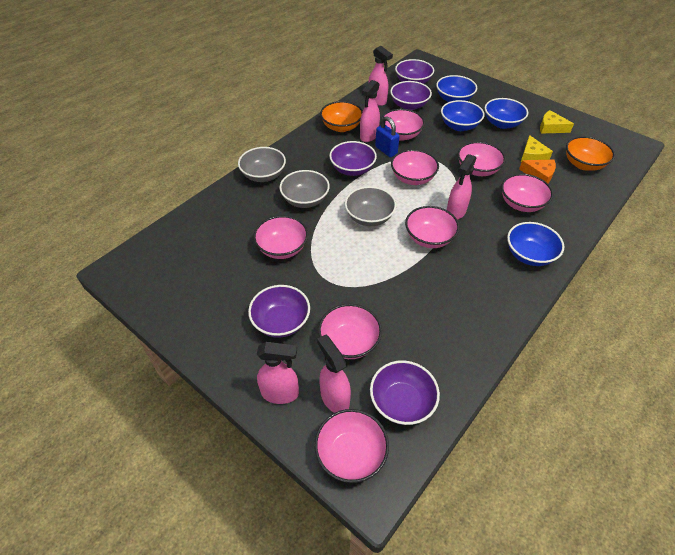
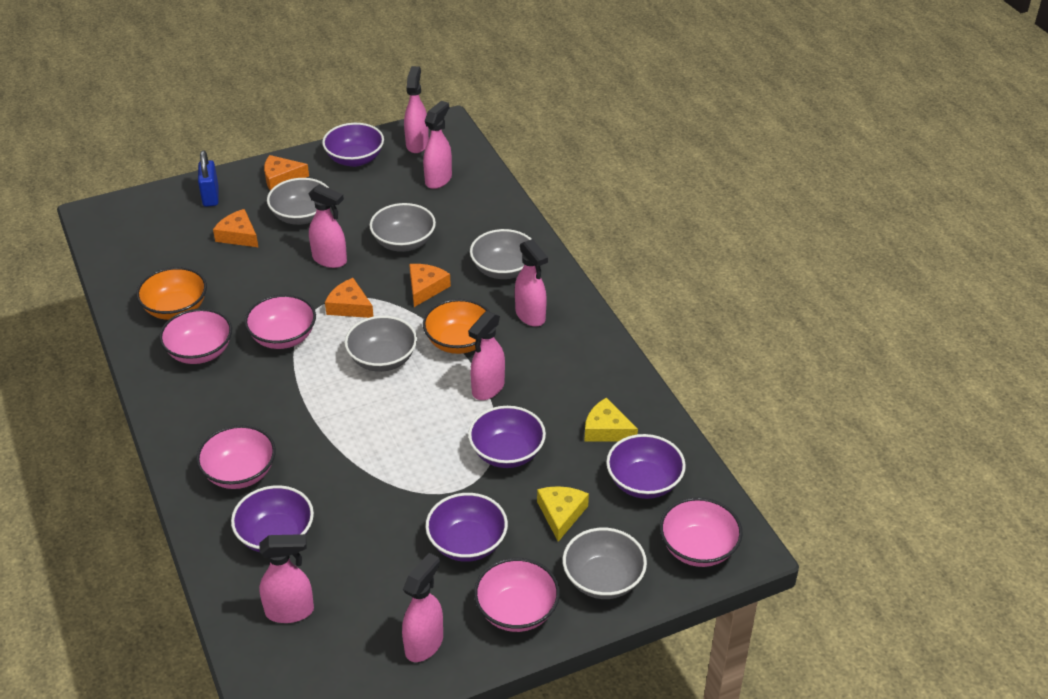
blue bowl: 4 -> 0
grey bowl: 3 -> 5
orange cheese: 1 -> 4
pink bowl: 8 -> 5
pink spray bottle: 5 -> 7

